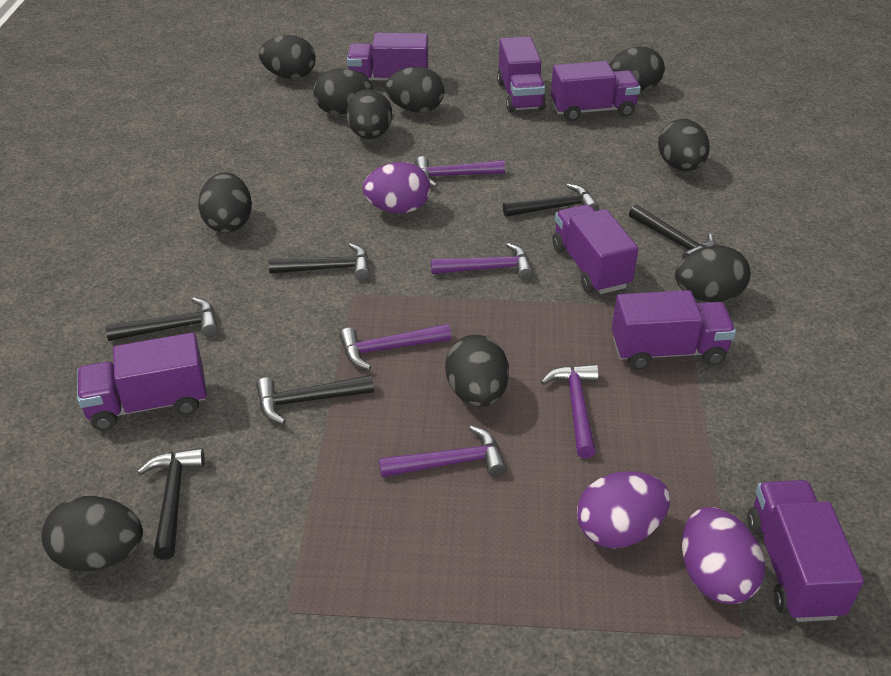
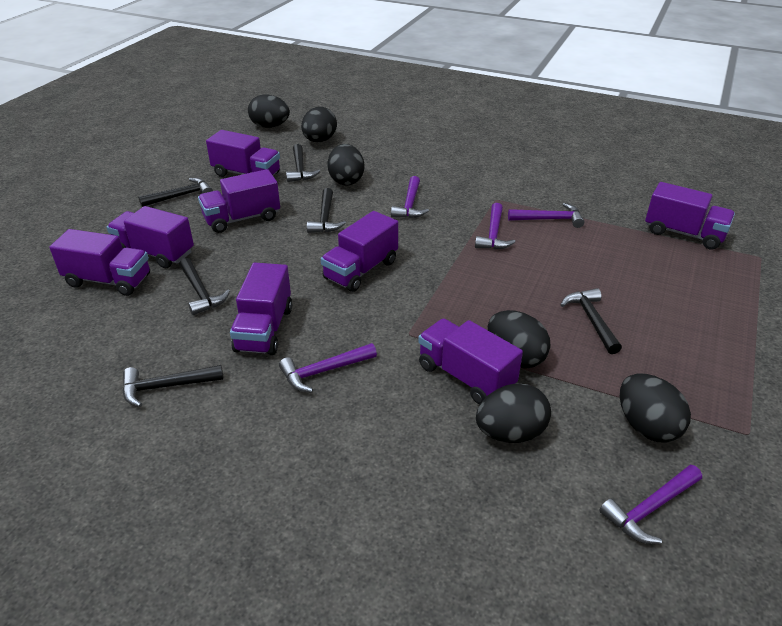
black egg: 10 -> 6
purple egg: 3 -> 0
purple truck: 7 -> 8

